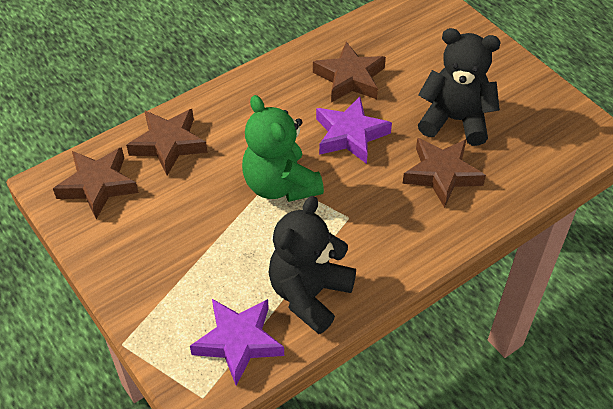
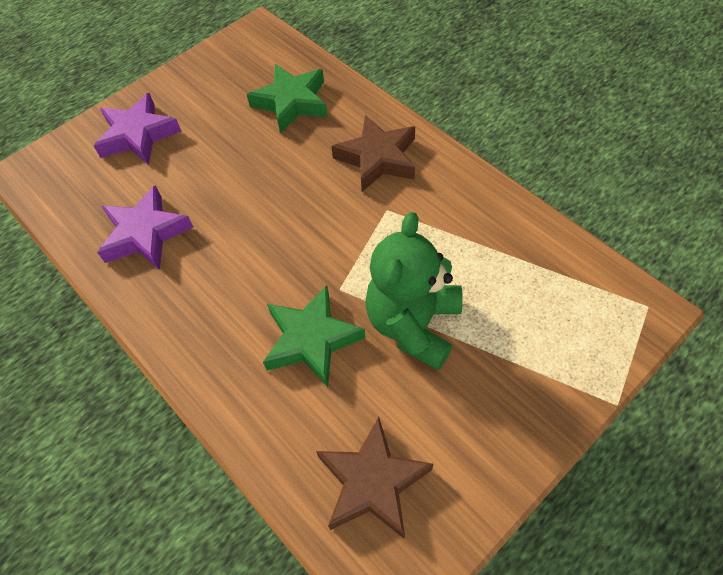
black teddy bear: 2 -> 0
brown star: 4 -> 2
green star: 0 -> 2

